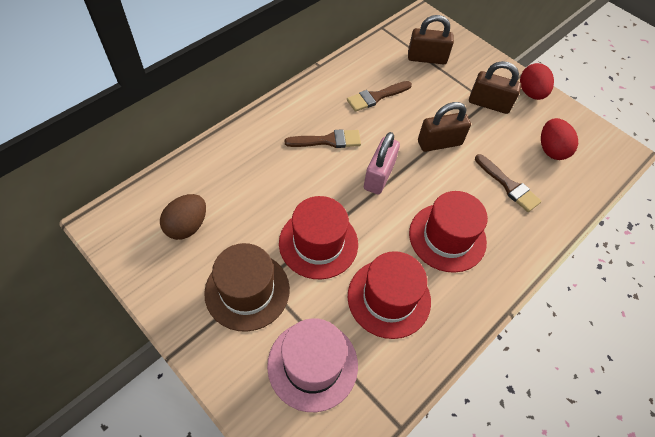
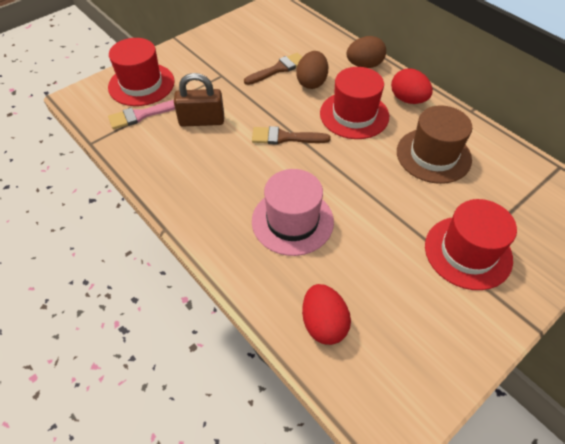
brown brush: 3 -> 2
brown egg: 1 -> 2
brown padlock: 3 -> 1
pink brush: 0 -> 1
pink padlock: 1 -> 0

